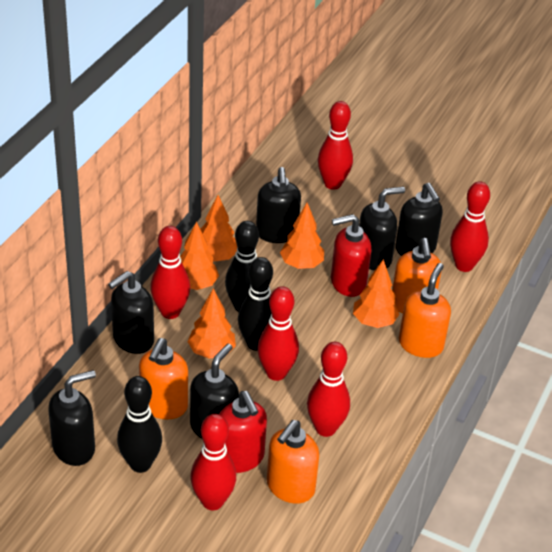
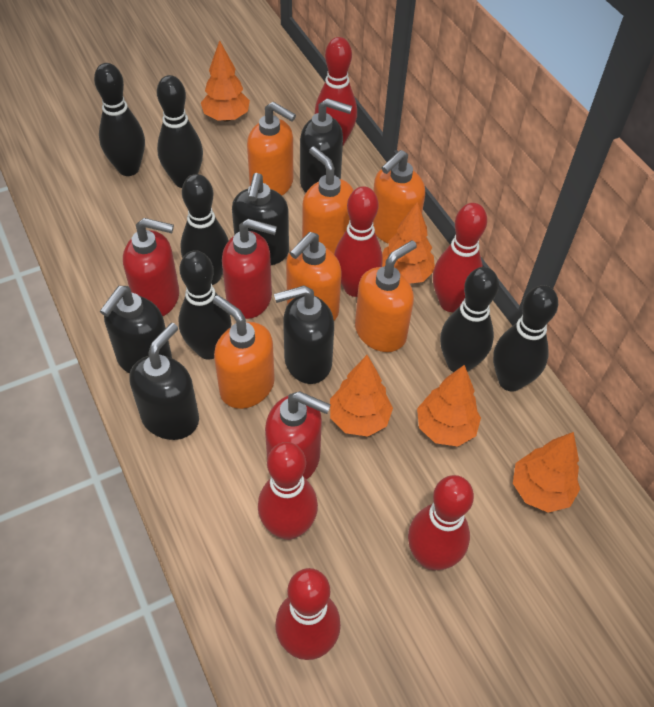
black bowling pin: 3 -> 6
black soap dispenser: 6 -> 5
orange soap dispenser: 4 -> 6
red soap dispenser: 2 -> 3

